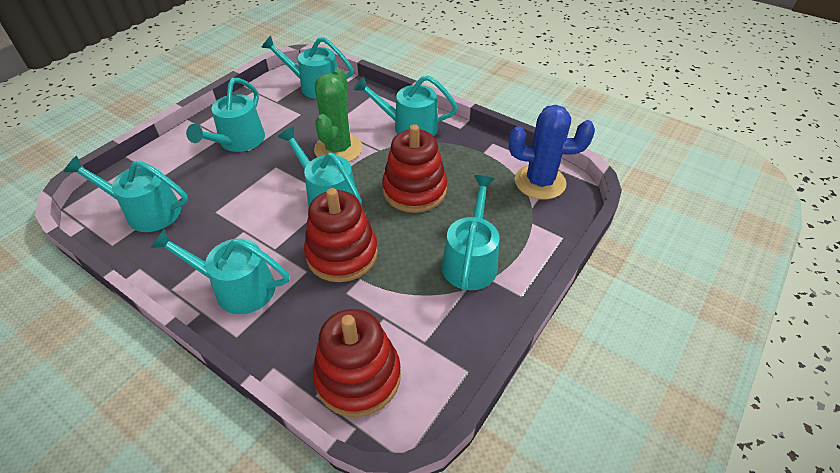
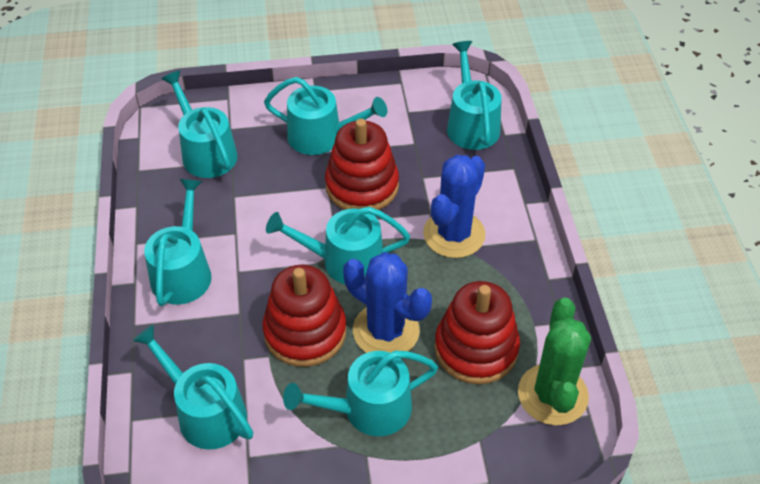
blue cactus: 1 -> 2

